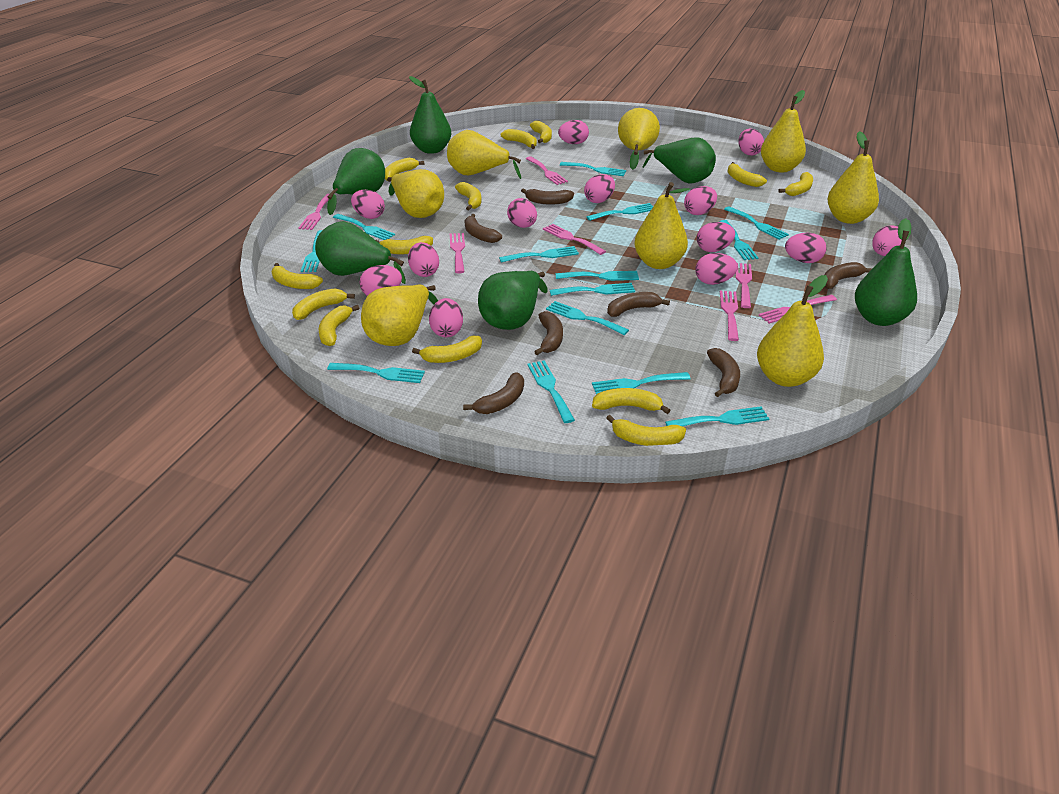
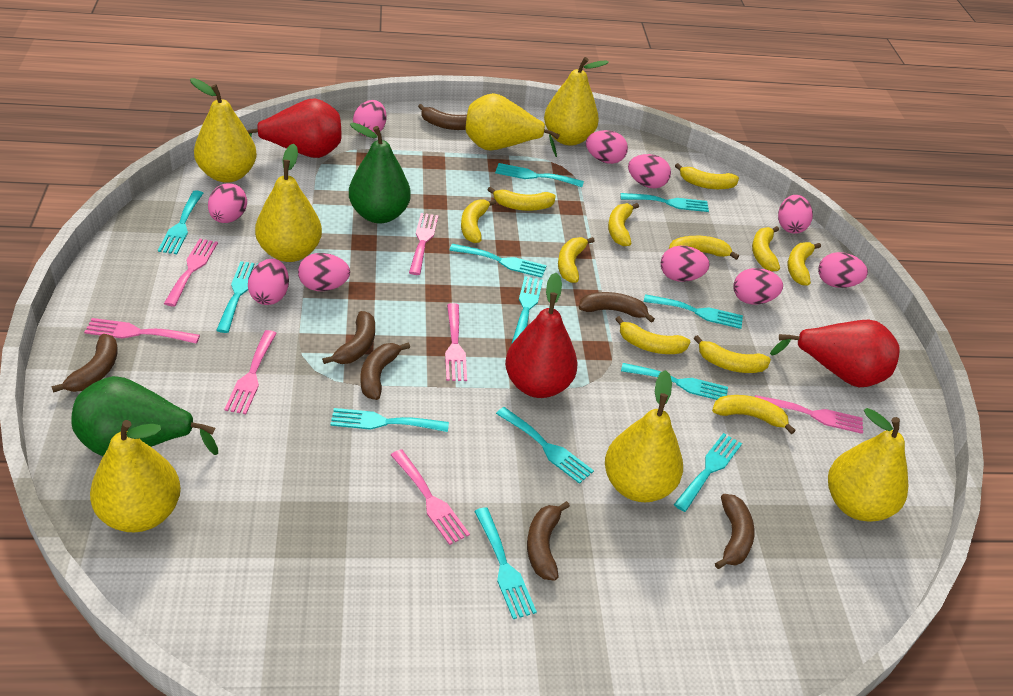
green pear: 6 -> 2
pink egg: 13 -> 10
red pear: 0 -> 3
turquoise fork: 14 -> 12
yellow banana: 13 -> 11
yellow pear: 8 -> 7

